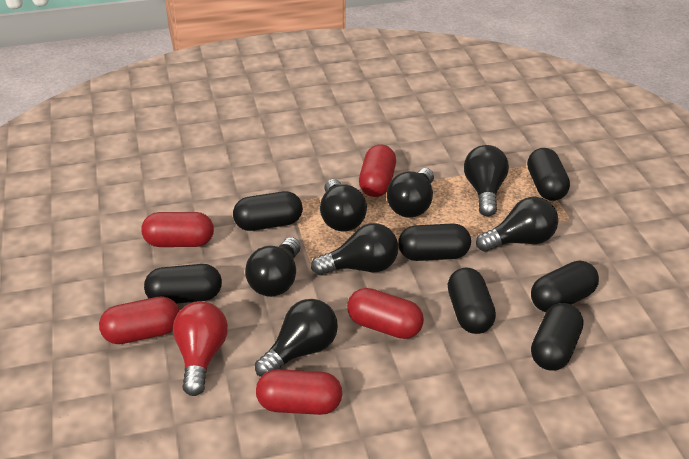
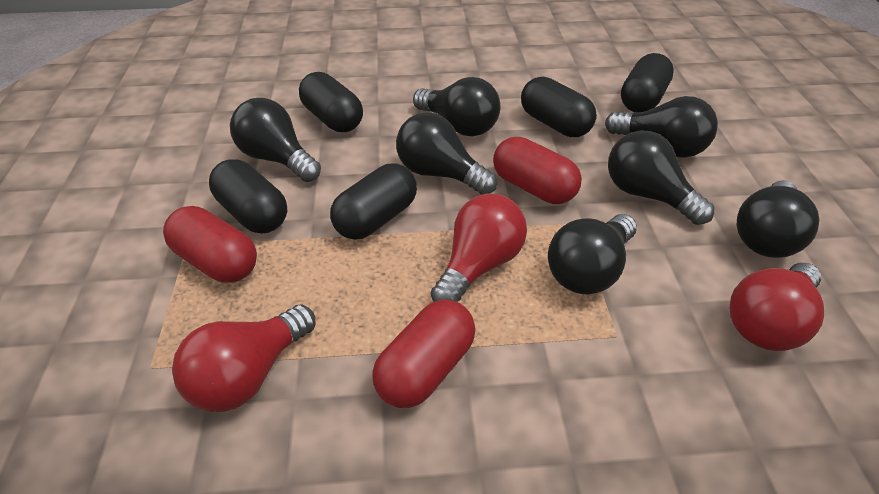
black capsule: 7 -> 5
red capsule: 5 -> 3
red light bulb: 1 -> 3

